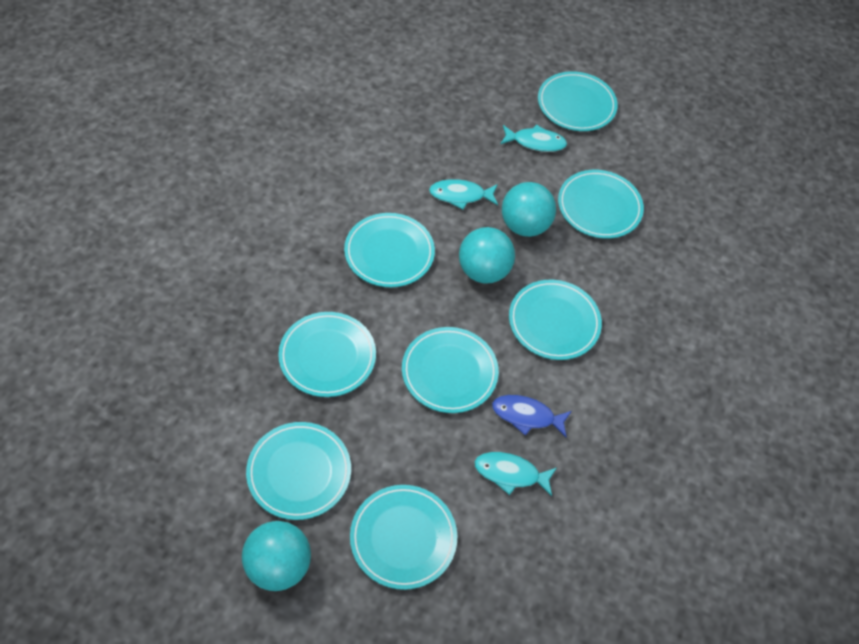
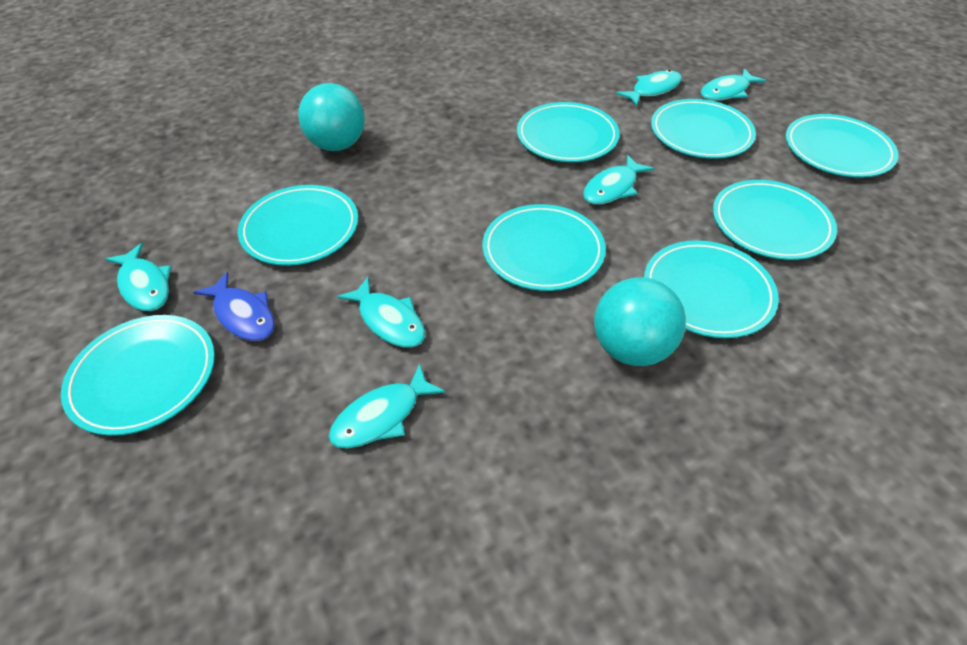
turquoise ball: 3 -> 2
turquoise fish: 3 -> 6

